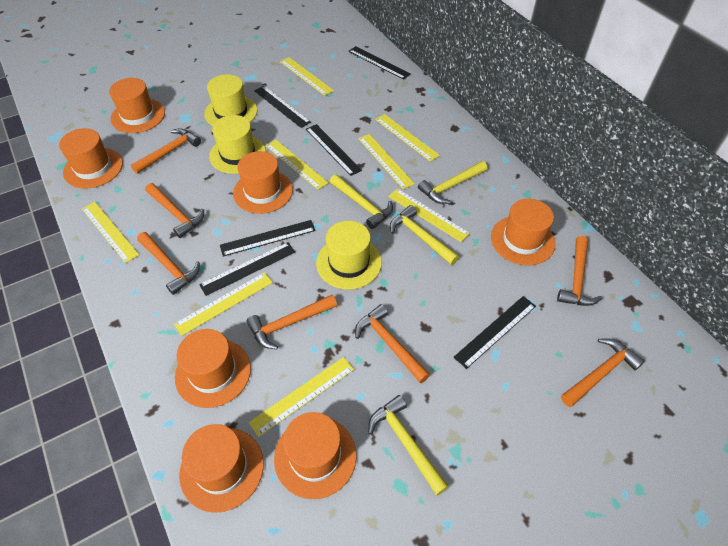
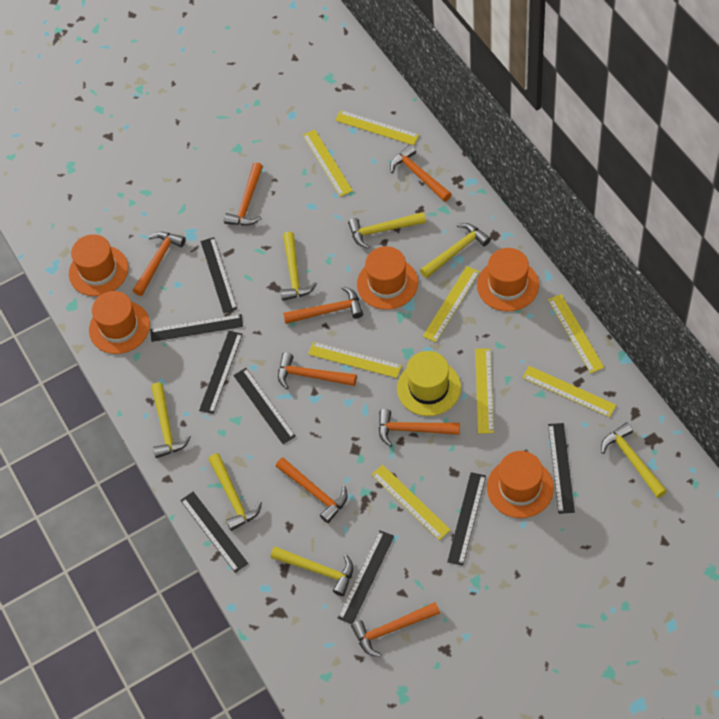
black ruler: 6 -> 8
orange hammer: 7 -> 8
orange hat: 7 -> 5
yellow hammer: 4 -> 7
yellow hat: 3 -> 1

